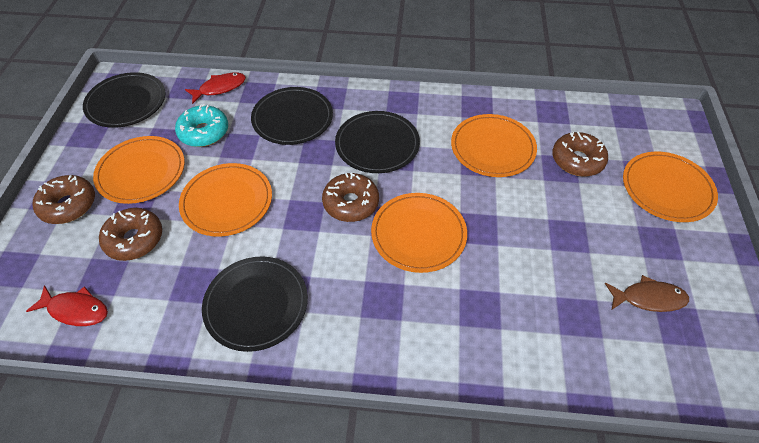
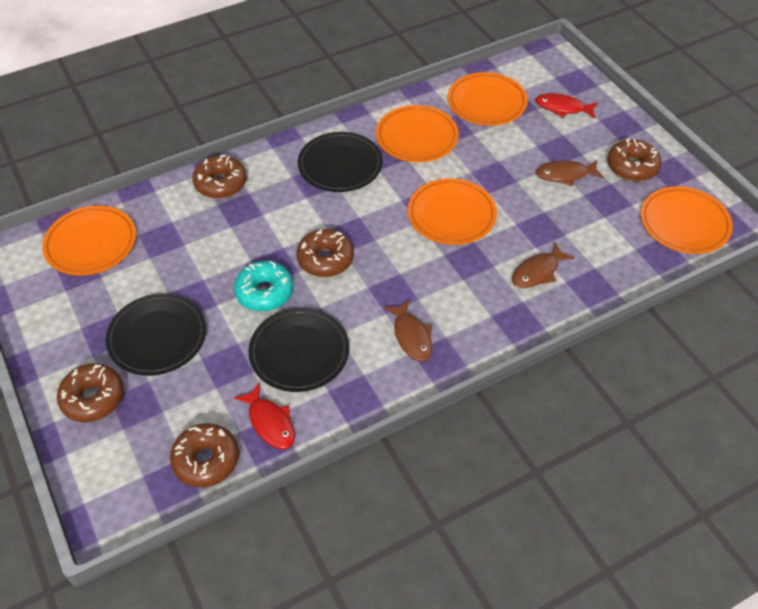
black plate: 4 -> 3
brown donut: 4 -> 5
brown fish: 1 -> 3

